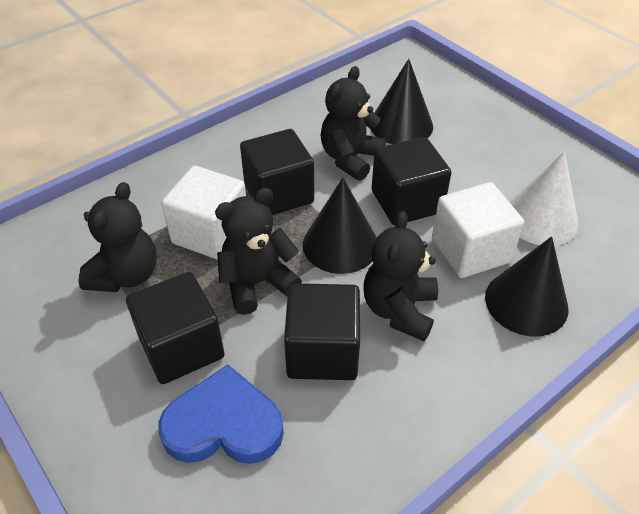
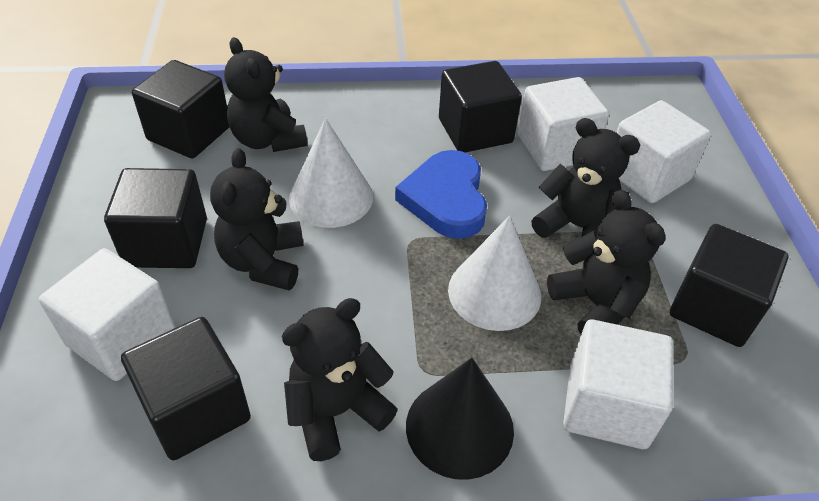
black cone: 3 -> 1
black cube: 4 -> 5
black teddy bear: 4 -> 5
white cone: 1 -> 2
white cube: 2 -> 4

